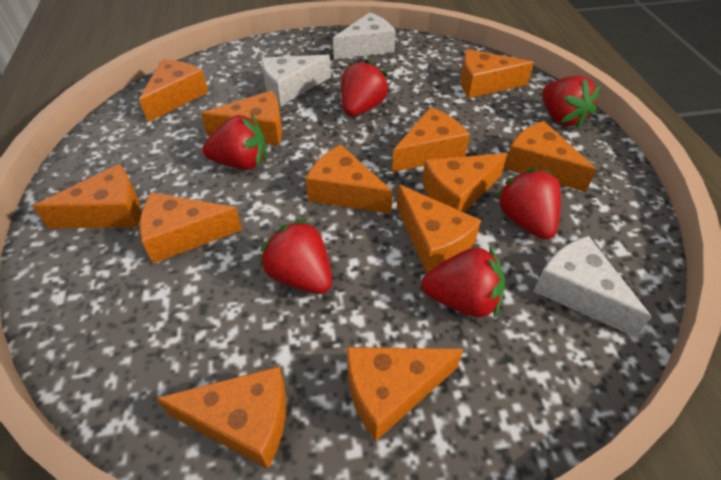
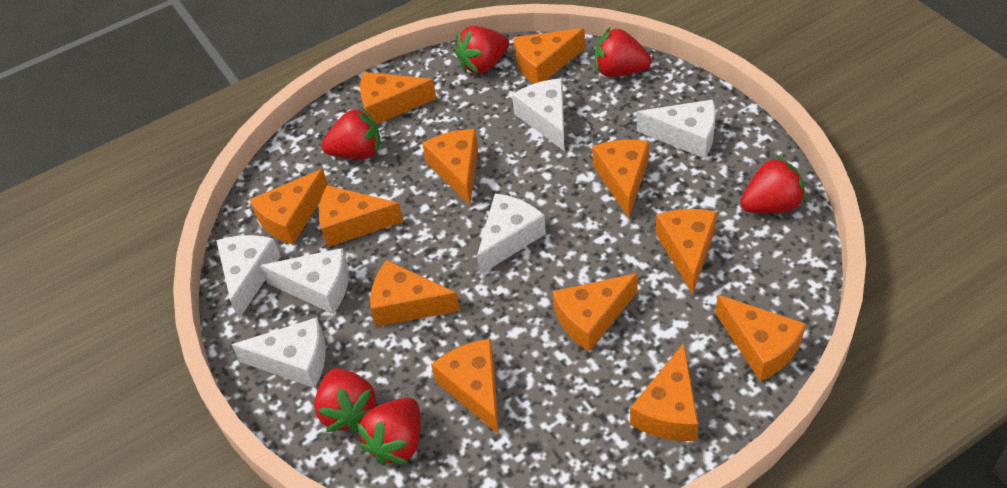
white cheese: 3 -> 6

